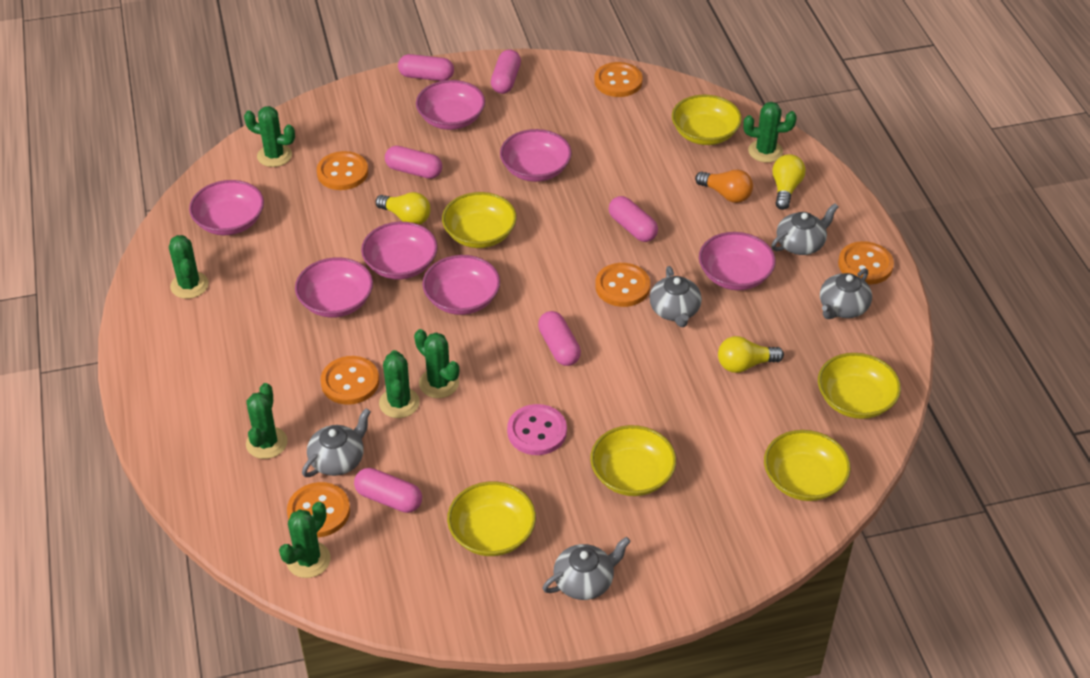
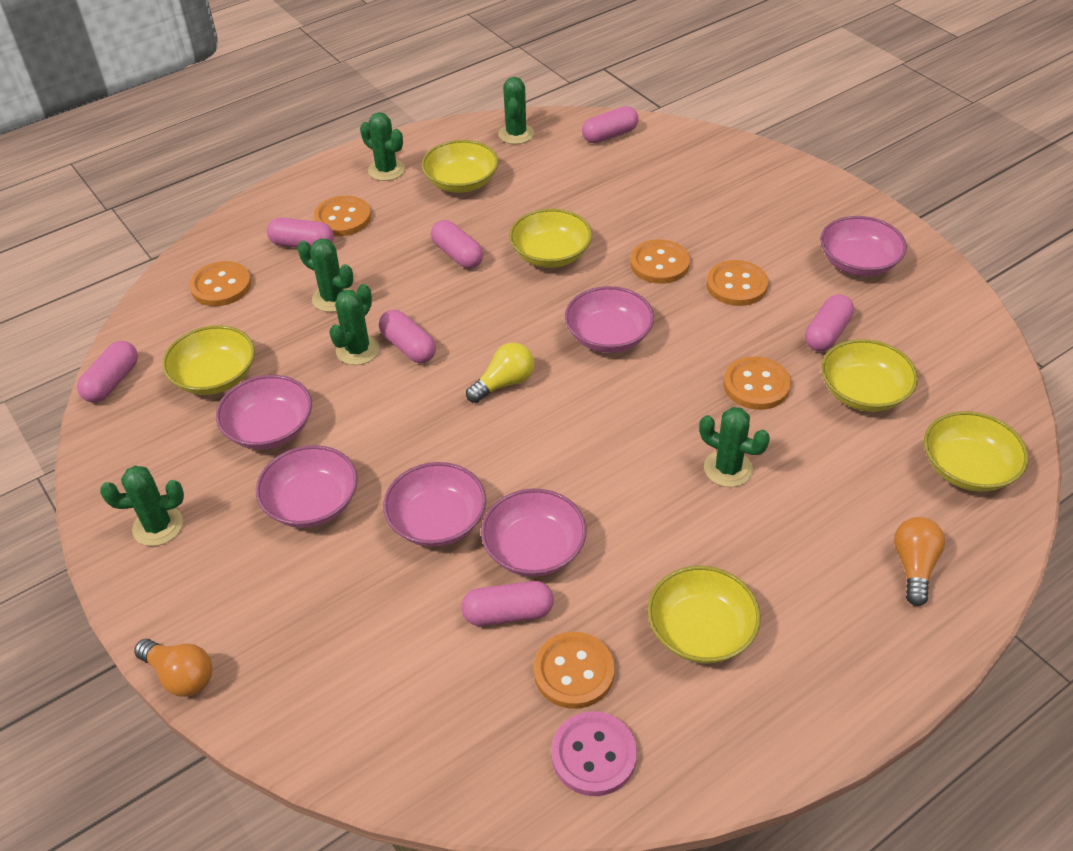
green cactus: 7 -> 6
grey teapot: 5 -> 0
orange light bulb: 1 -> 2
pink bowl: 7 -> 6
pink capsule: 6 -> 7
yellow light bulb: 3 -> 1

